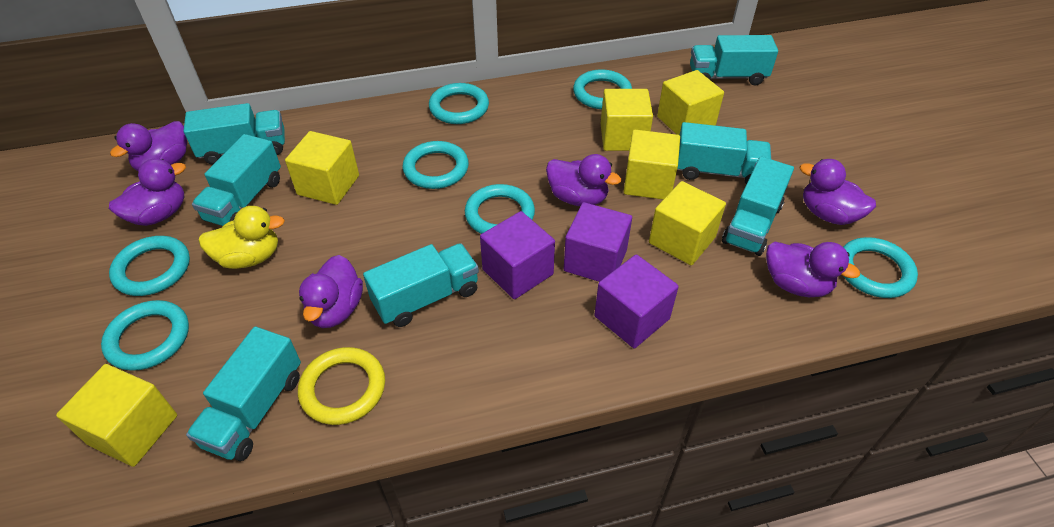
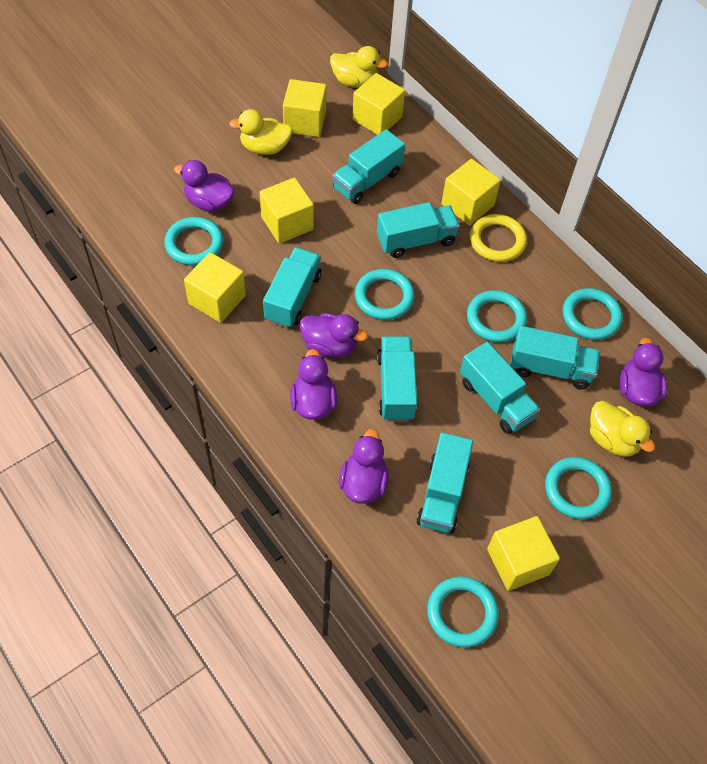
purple cube: 3 -> 0
purple duck: 6 -> 5
turquoise ring: 7 -> 6
yellow duck: 1 -> 3

